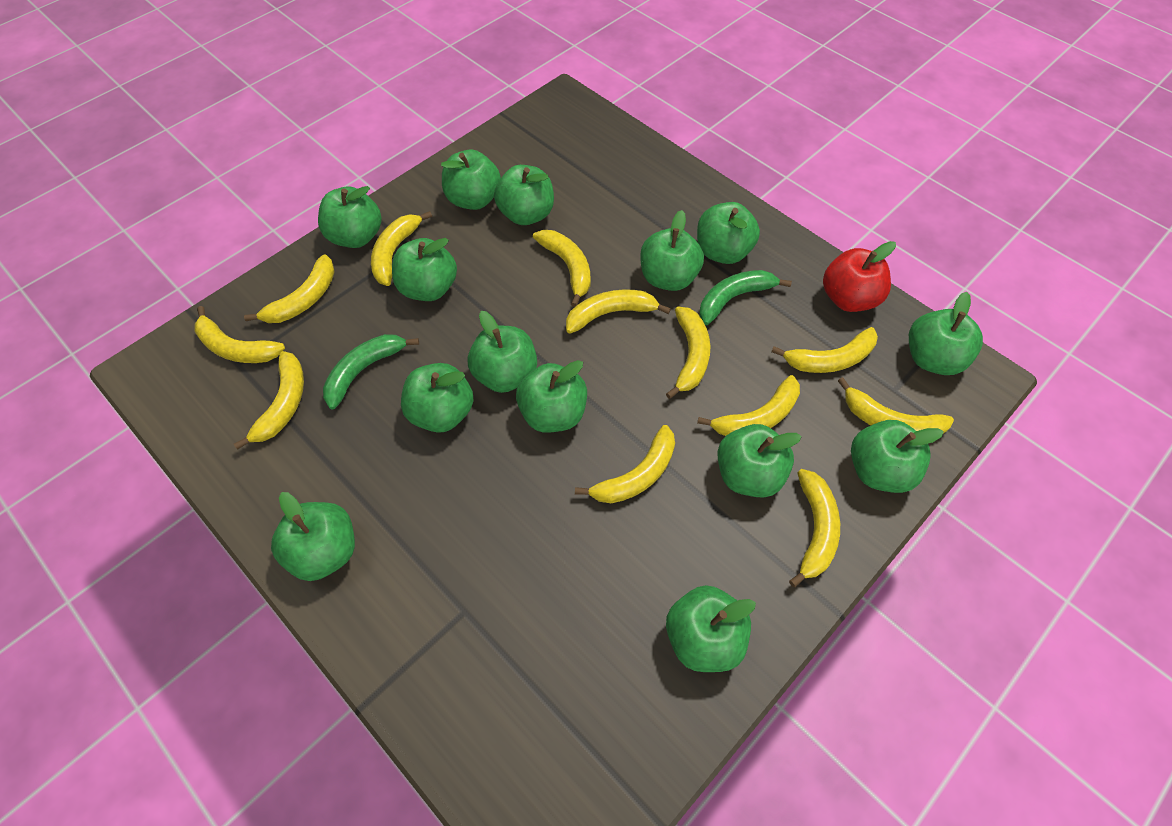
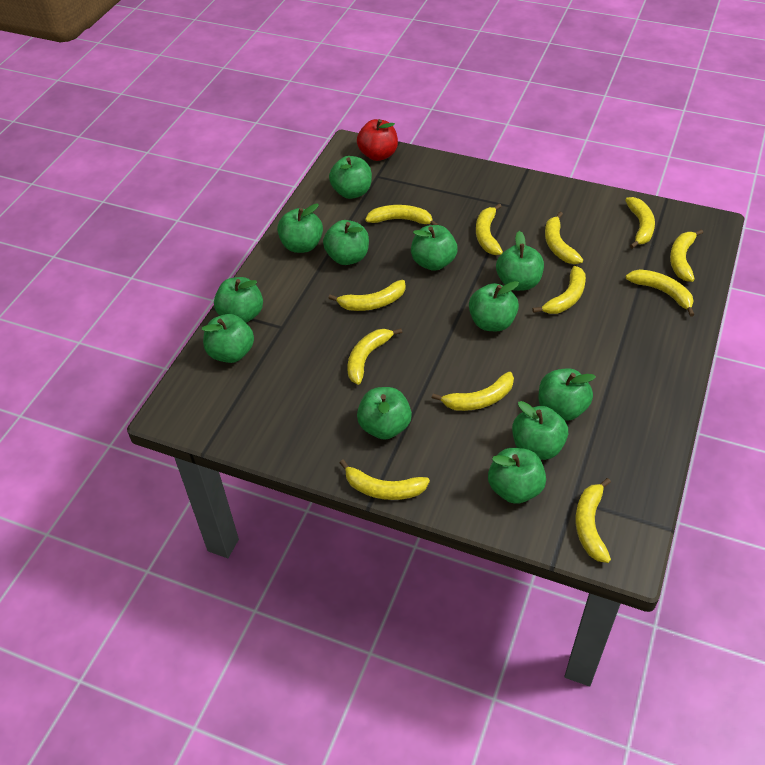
green apple: 14 -> 12
green banana: 2 -> 0

